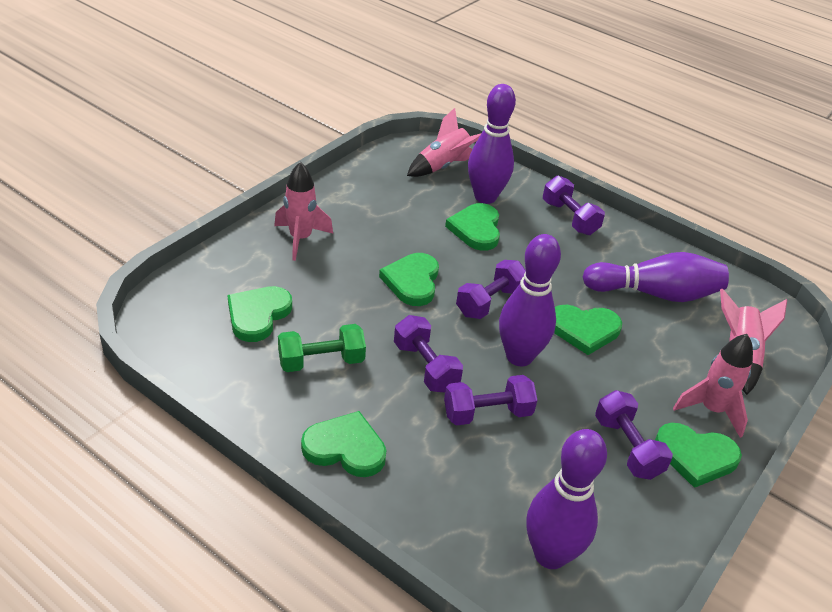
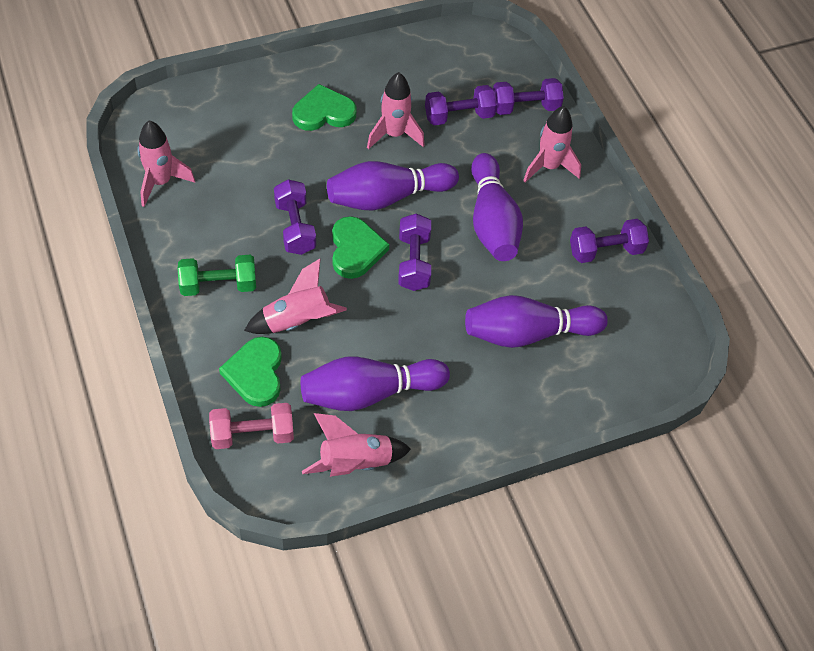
green heart: 6 -> 3
pink dumbbell: 0 -> 1
pink rocket: 4 -> 5

